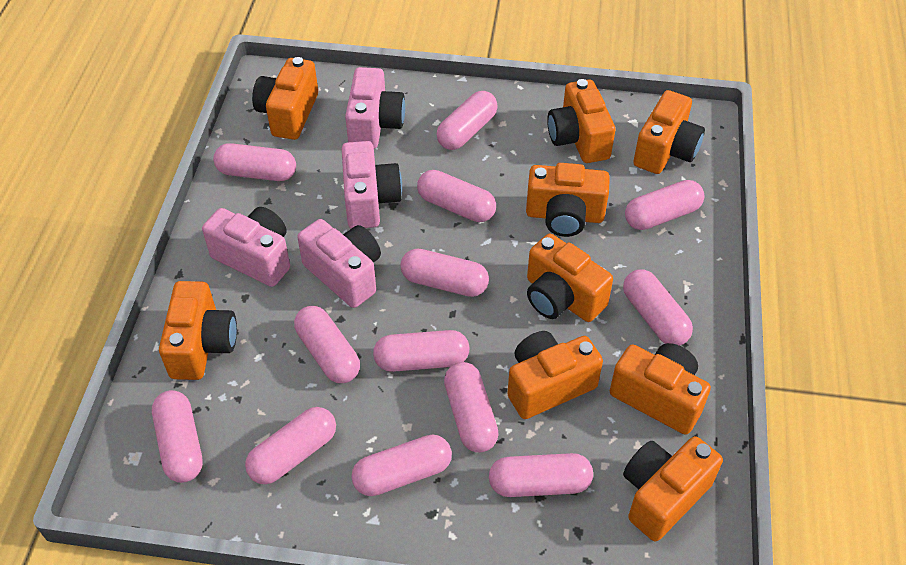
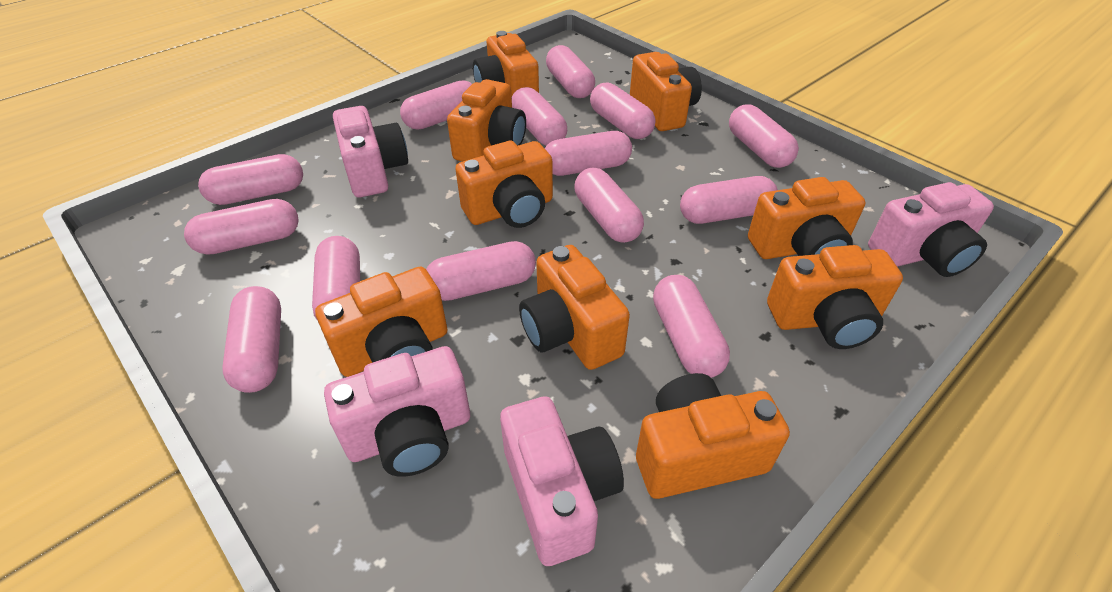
pink capsule: 13 -> 14

